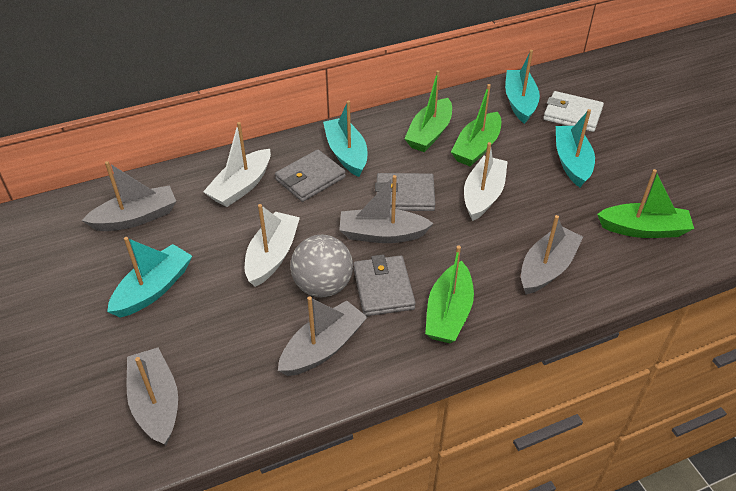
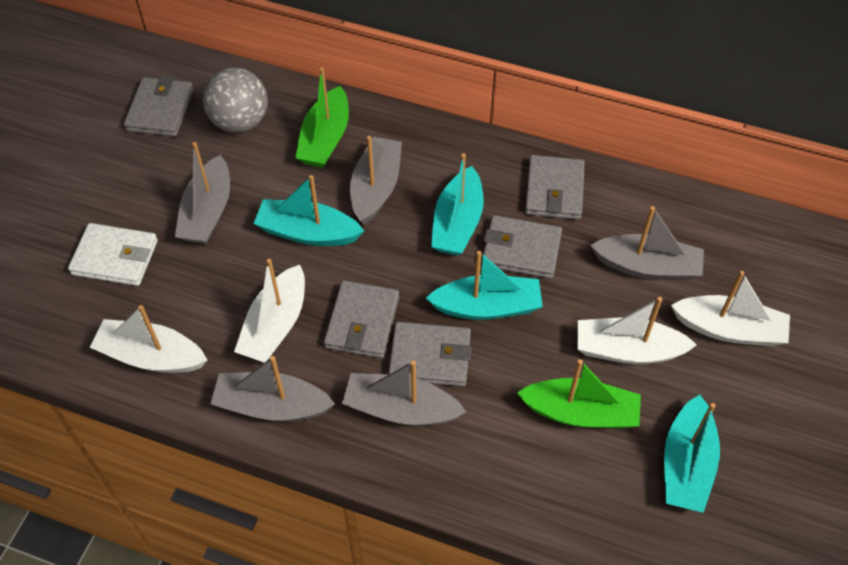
green boat: 4 -> 2
grey wallet: 3 -> 5
white boat: 3 -> 4

